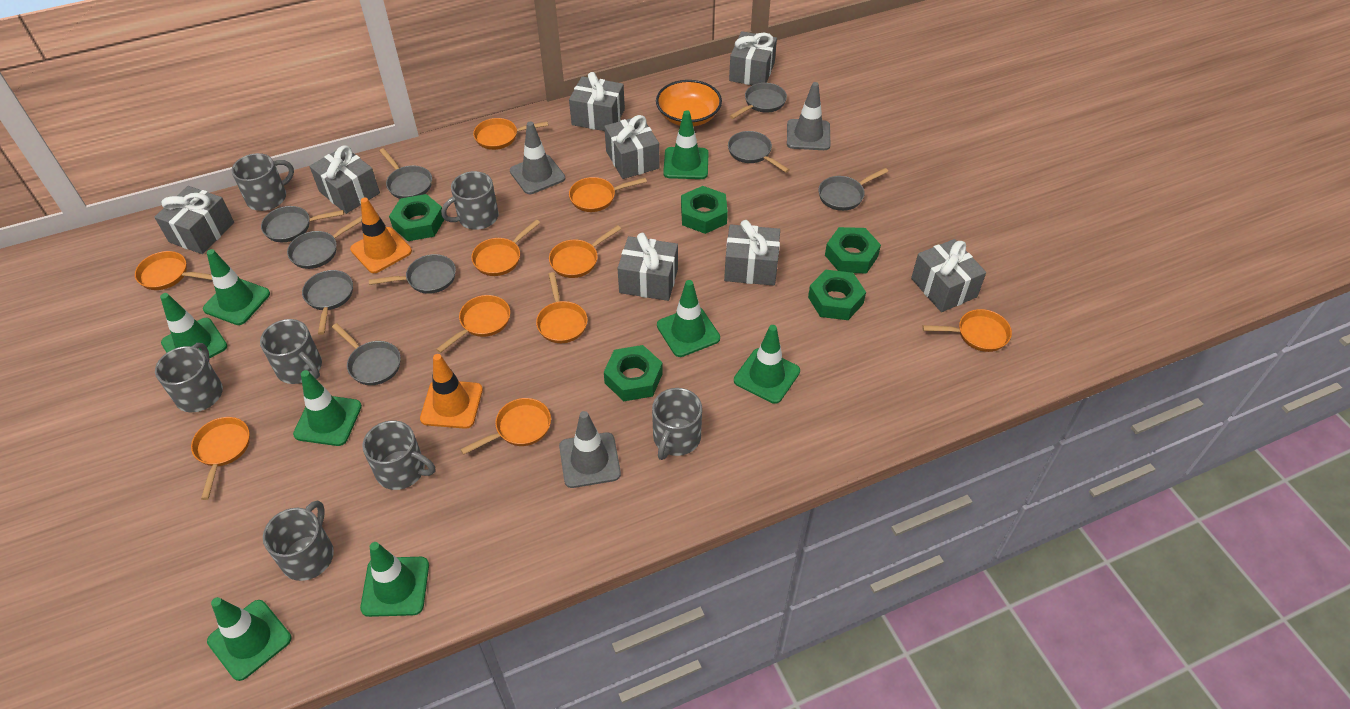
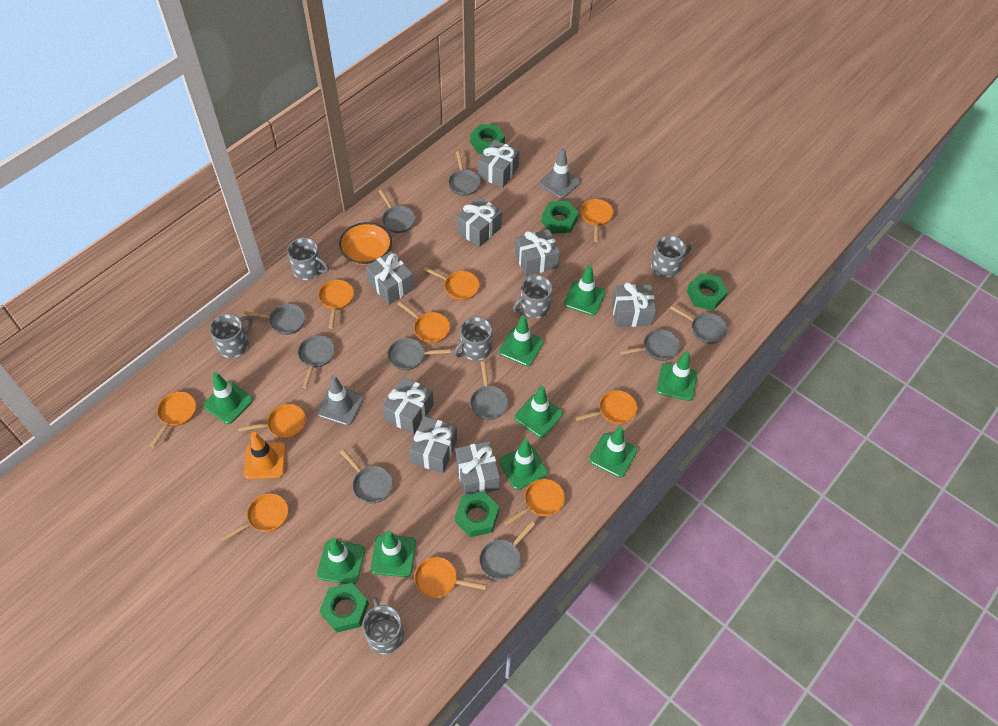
green traffic cone: 8 -> 9
grey mug: 7 -> 6
grey pan: 9 -> 10
grey traffic cone: 3 -> 2
orange traffic cone: 2 -> 1

